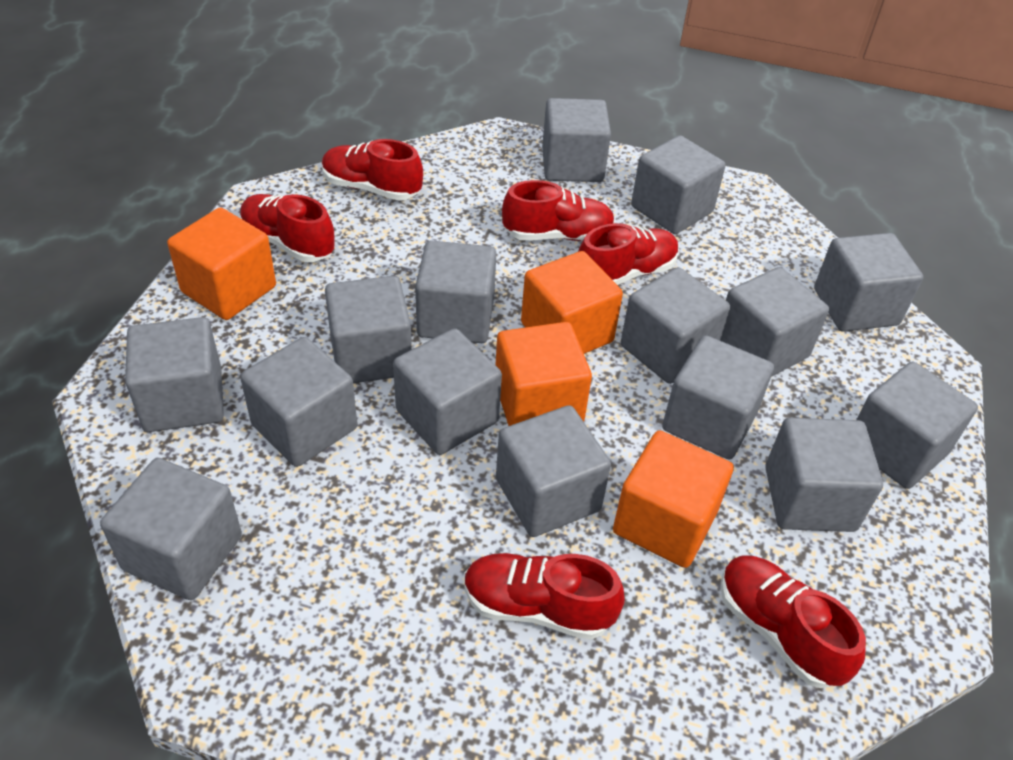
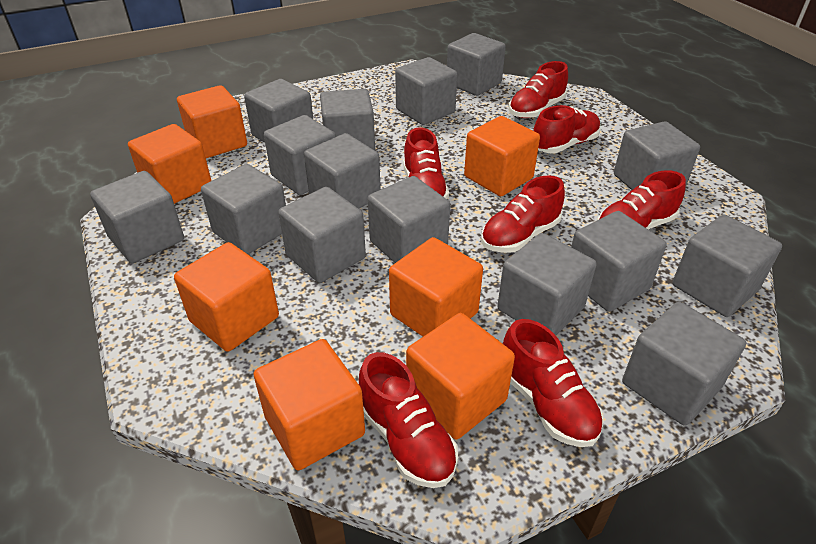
orange cube: 4 -> 7
red shoe: 6 -> 7

